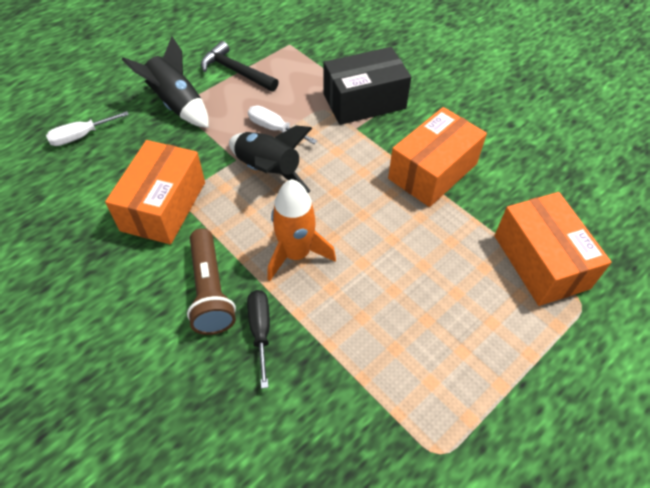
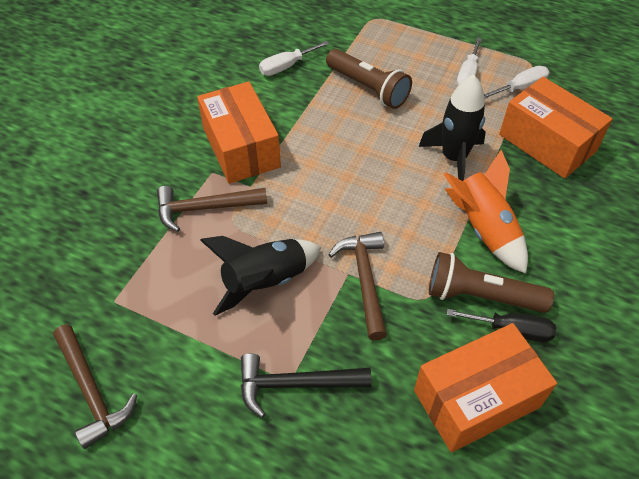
black box: 1 -> 0
brown flashlight: 1 -> 2
brown hammer: 0 -> 3
white screwdriver: 2 -> 3

